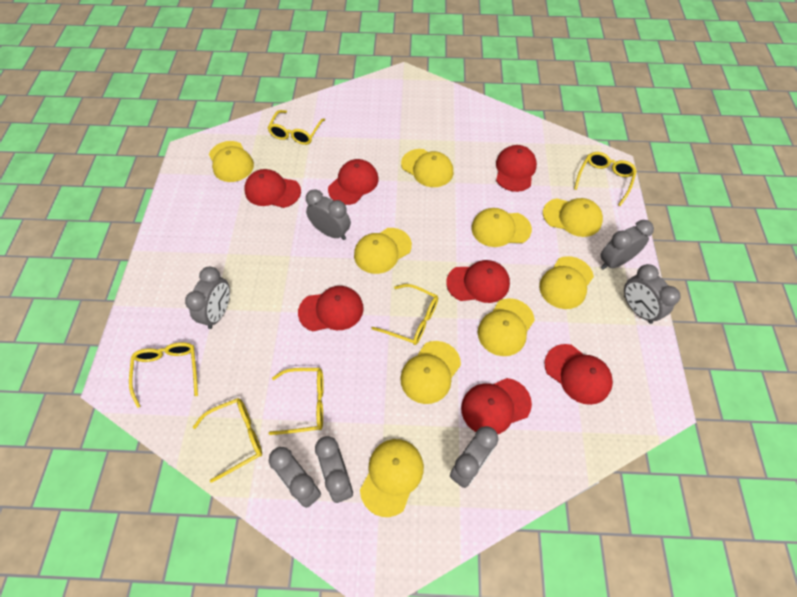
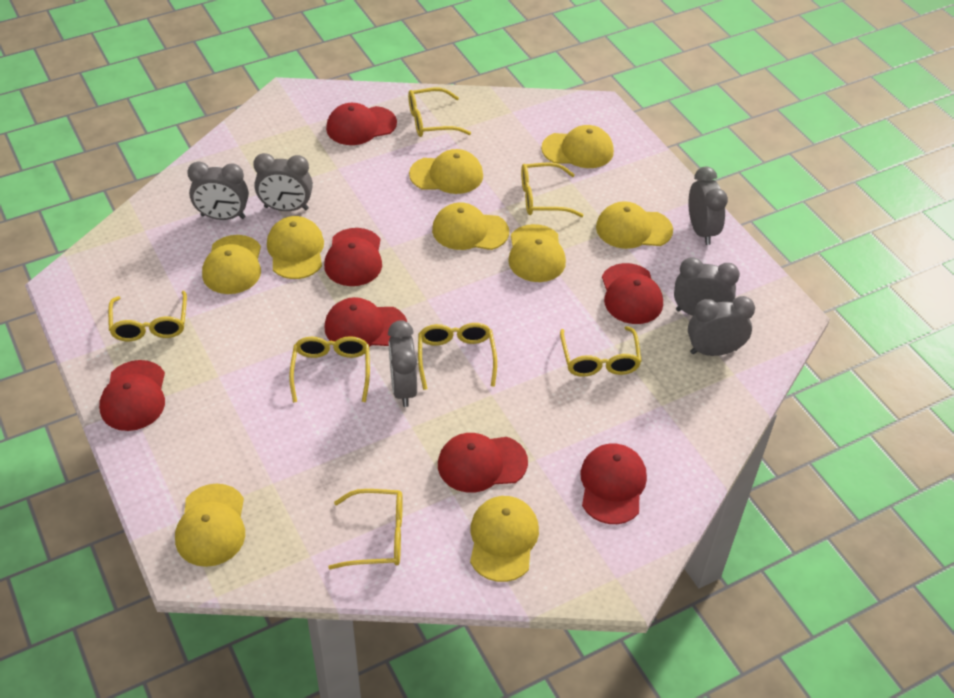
grey clock: 7 -> 6
yellow glasses: 6 -> 7

